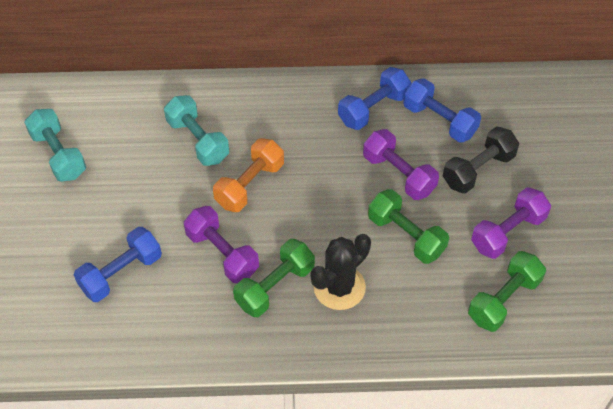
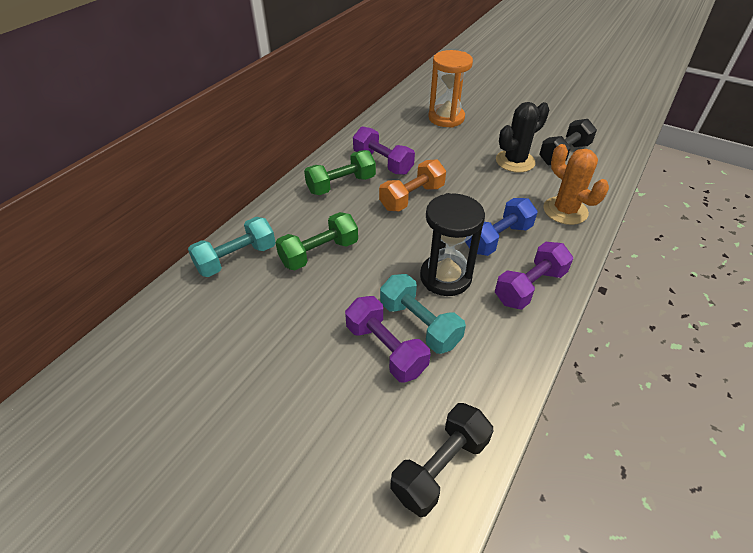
black dumbbell: 1 -> 2
black hourglass: 0 -> 1
blue dumbbell: 3 -> 1
green dumbbell: 3 -> 2
orange cactus: 0 -> 1
orange hourglass: 0 -> 1

